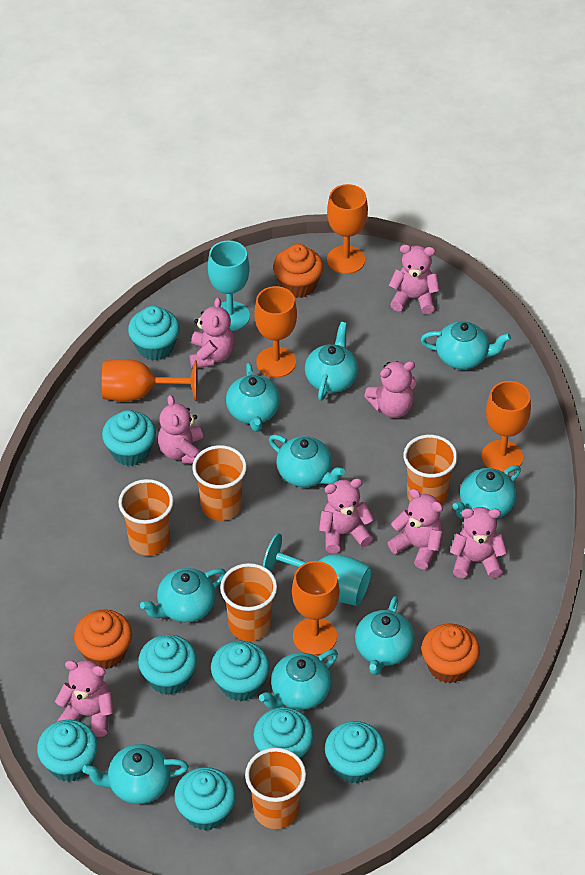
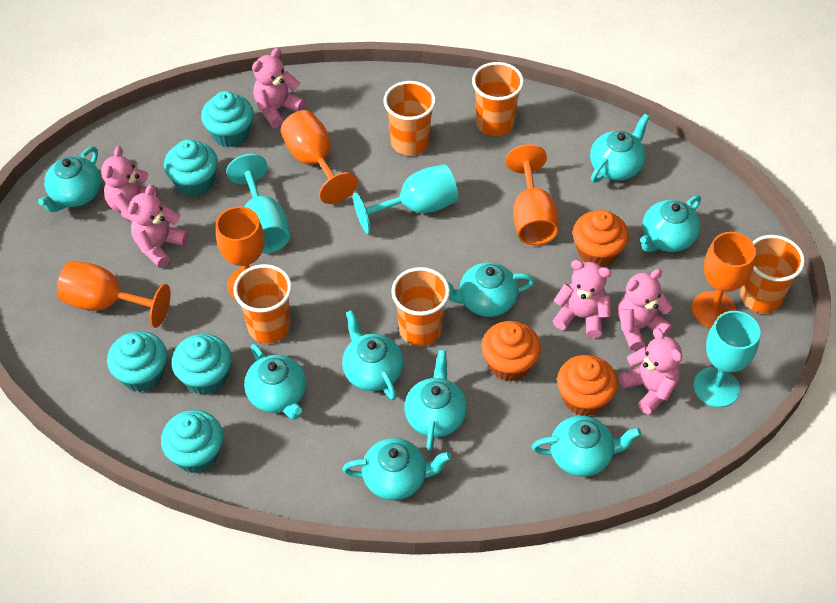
pink teddy bear: 8 -> 6
turquoise cupcake: 8 -> 5
turquoise goblet: 2 -> 3

